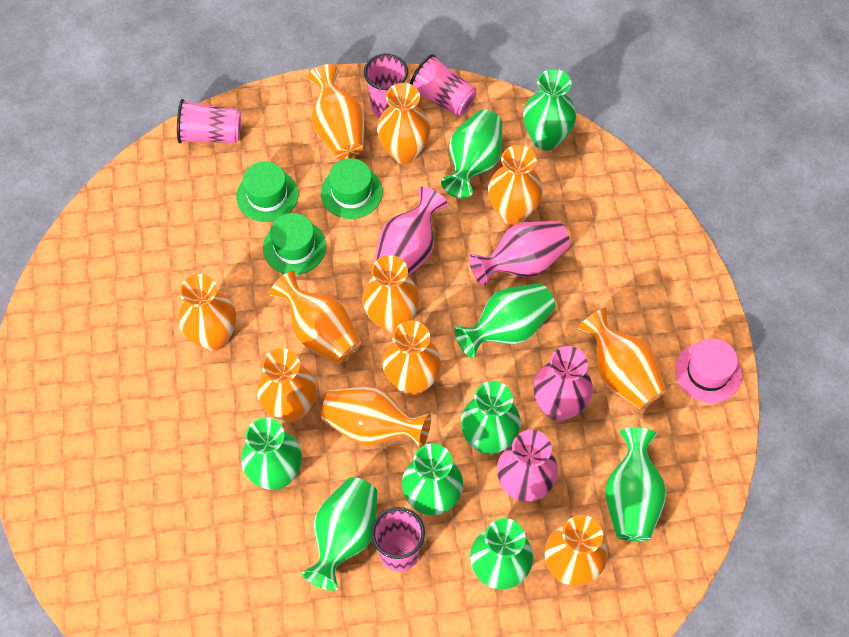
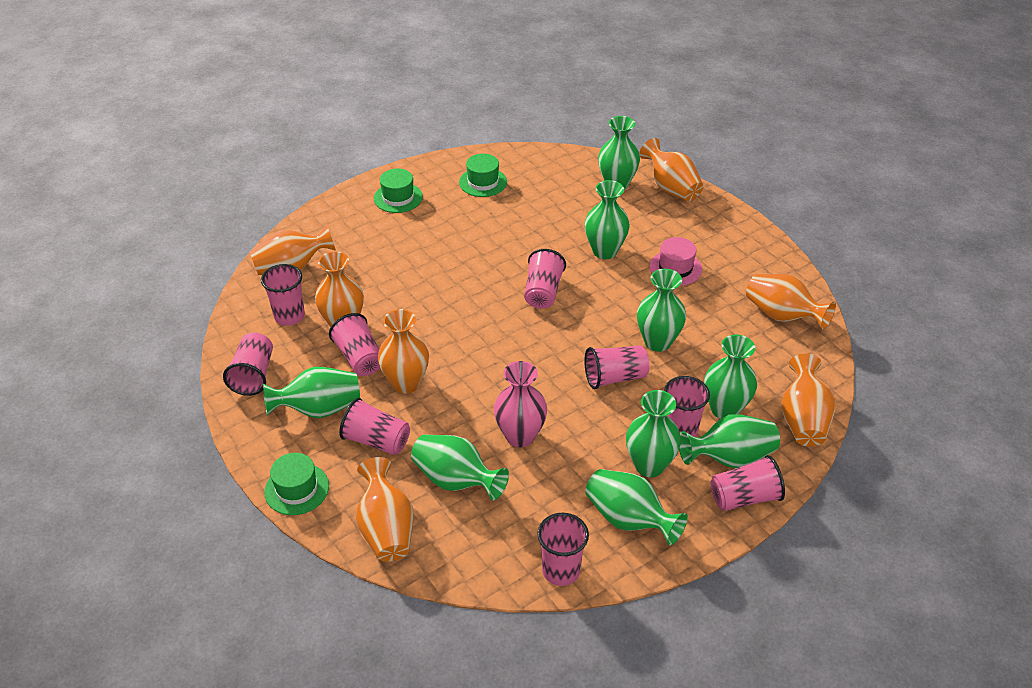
orange vase: 11 -> 7
pink cup: 4 -> 9
pink vase: 4 -> 1

